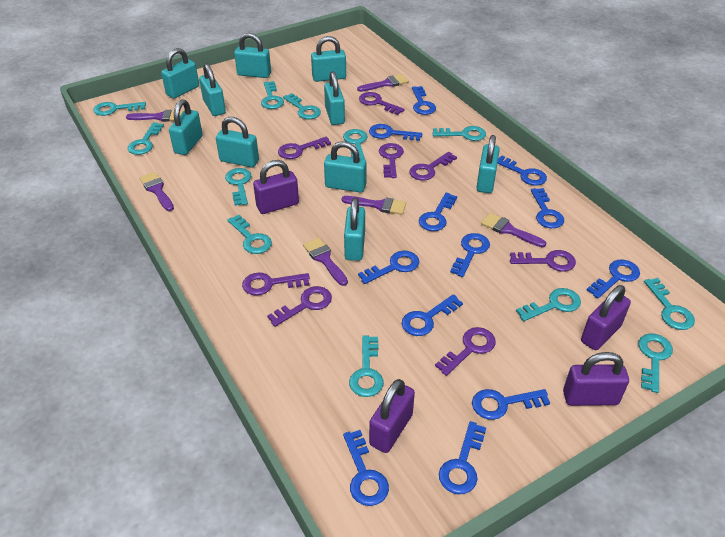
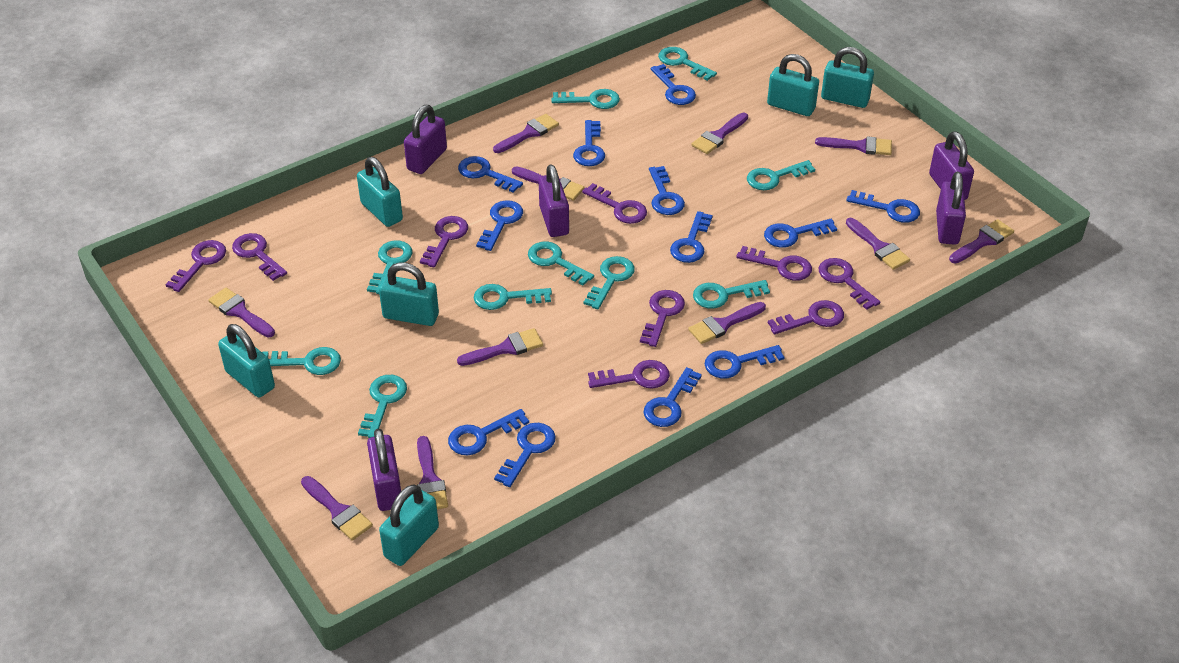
purple brush: 6 -> 11
purple key: 8 -> 9
purple padlock: 4 -> 5
turquoise key: 12 -> 10
turquoise padlock: 10 -> 6

